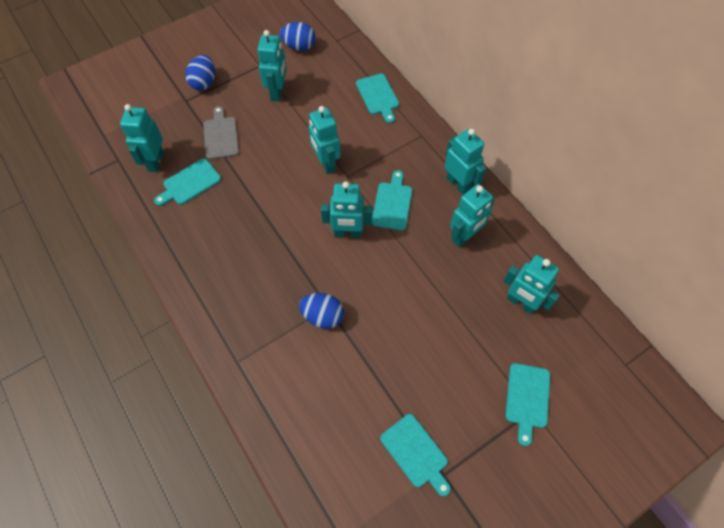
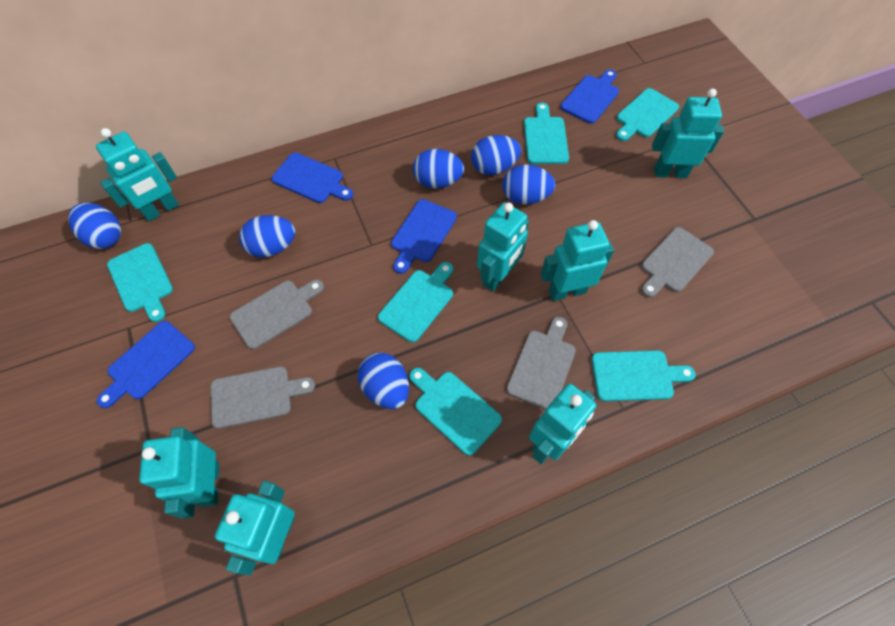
blue cutting board: 0 -> 4
blue egg: 3 -> 6
grey cutting board: 1 -> 4
turquoise cutting board: 5 -> 6

